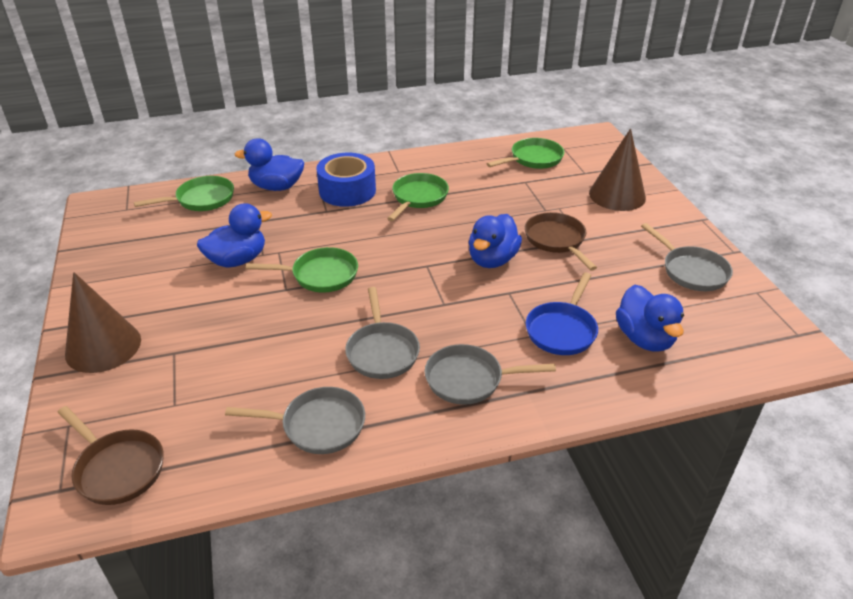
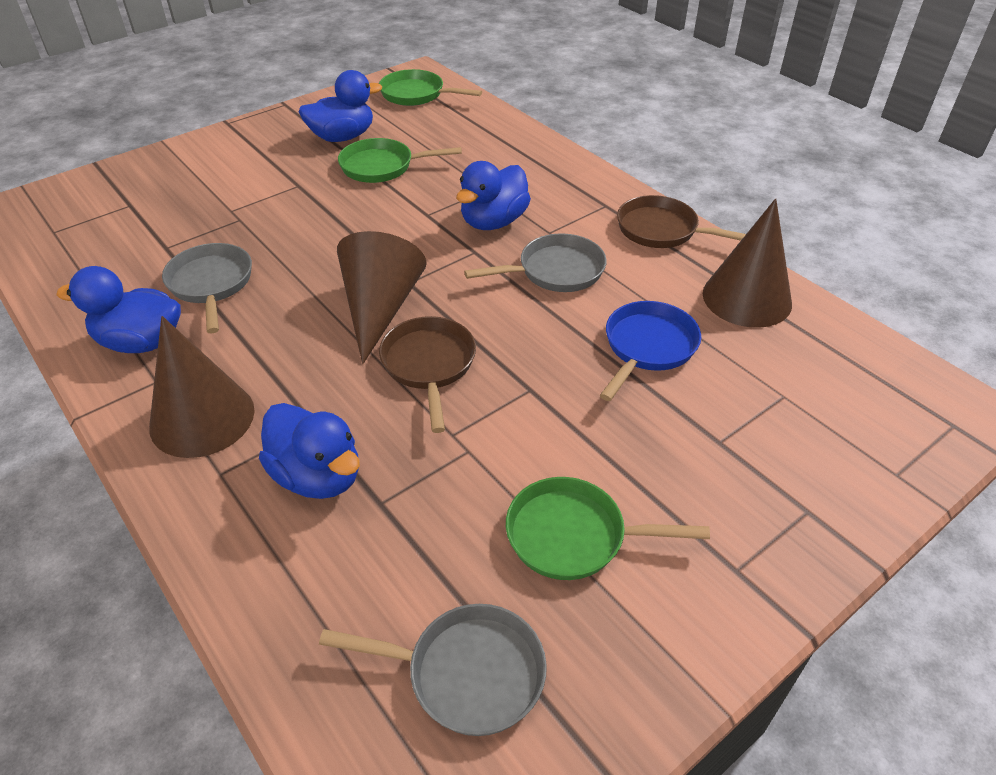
blue tape: 1 -> 0
brown cone: 2 -> 3
green pan: 4 -> 3
grey pan: 4 -> 3

